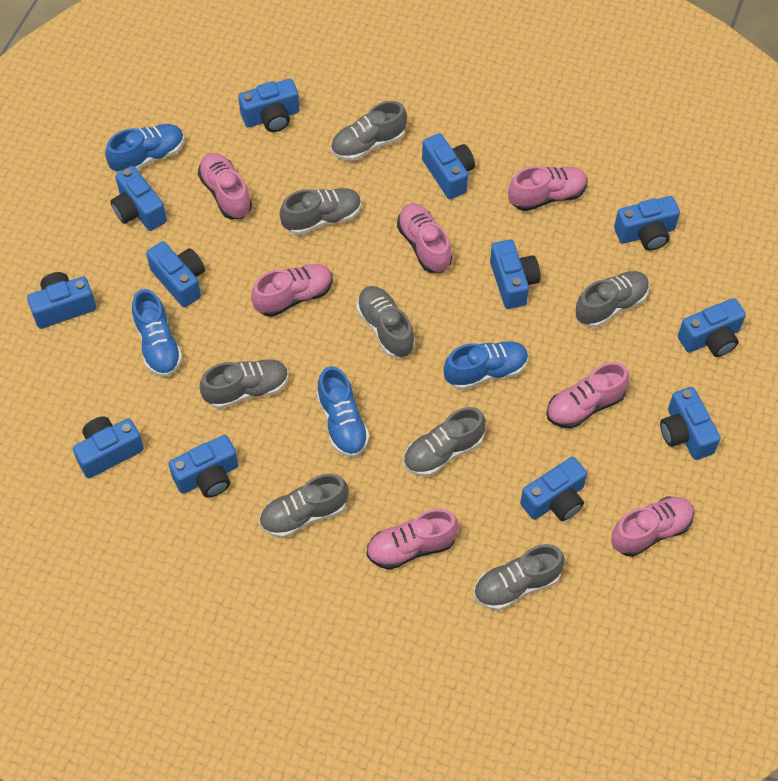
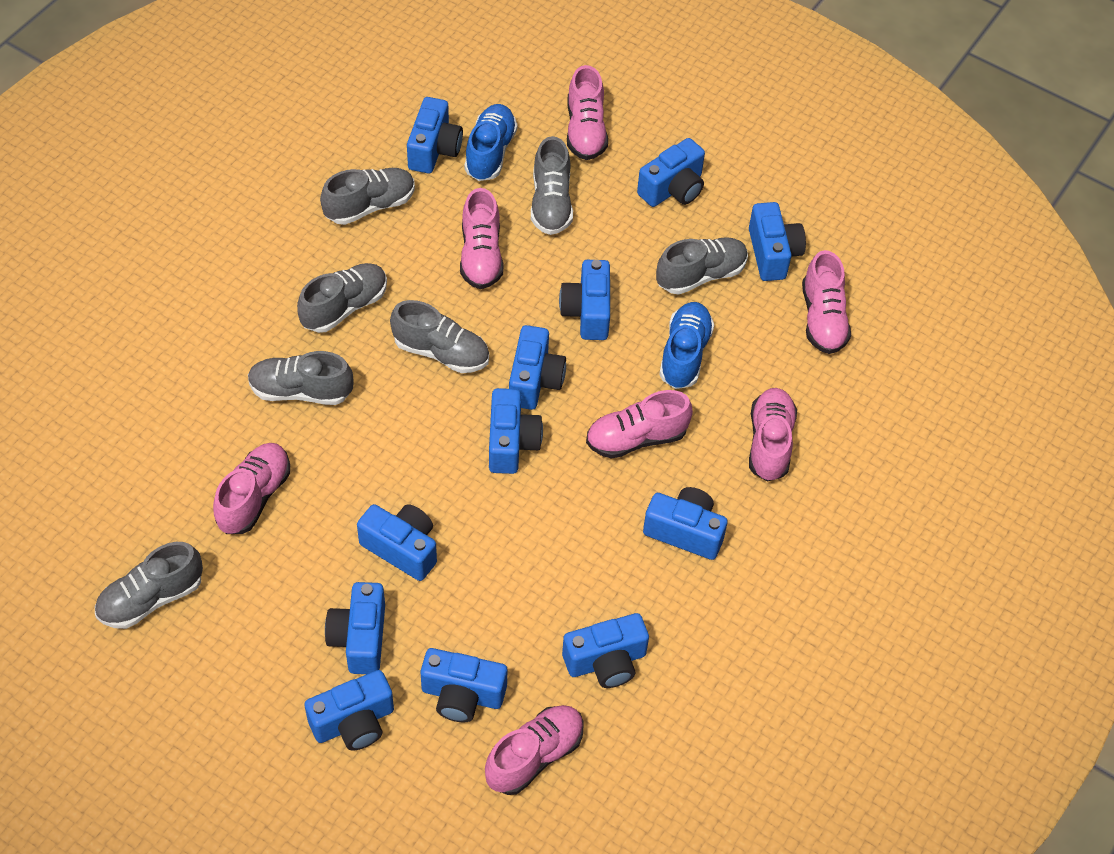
blue shoe: 4 -> 2
grey shoe: 8 -> 7

